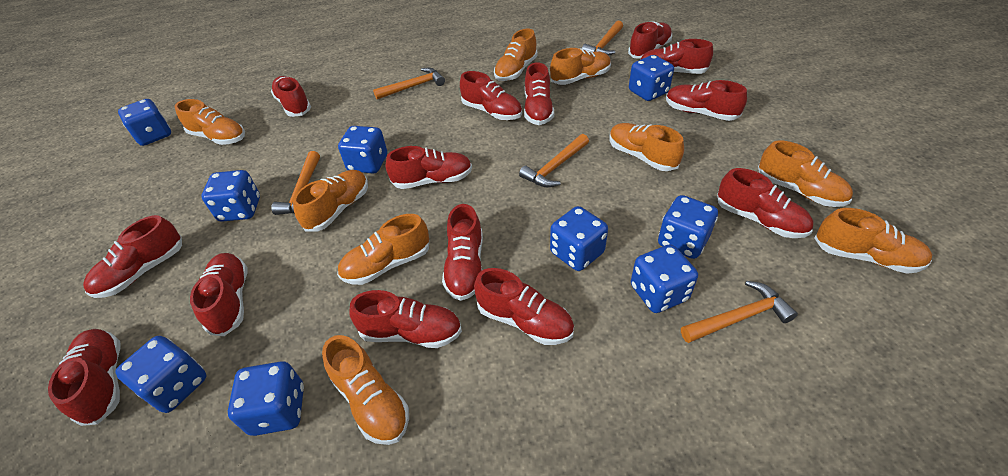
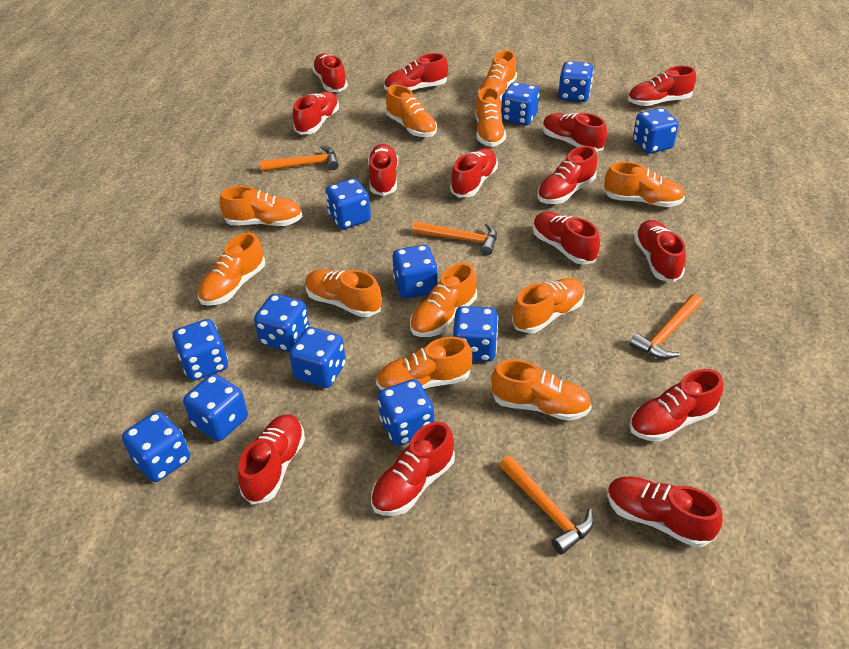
blue dice: 9 -> 12
orange hammer: 5 -> 4
orange shoe: 9 -> 11

